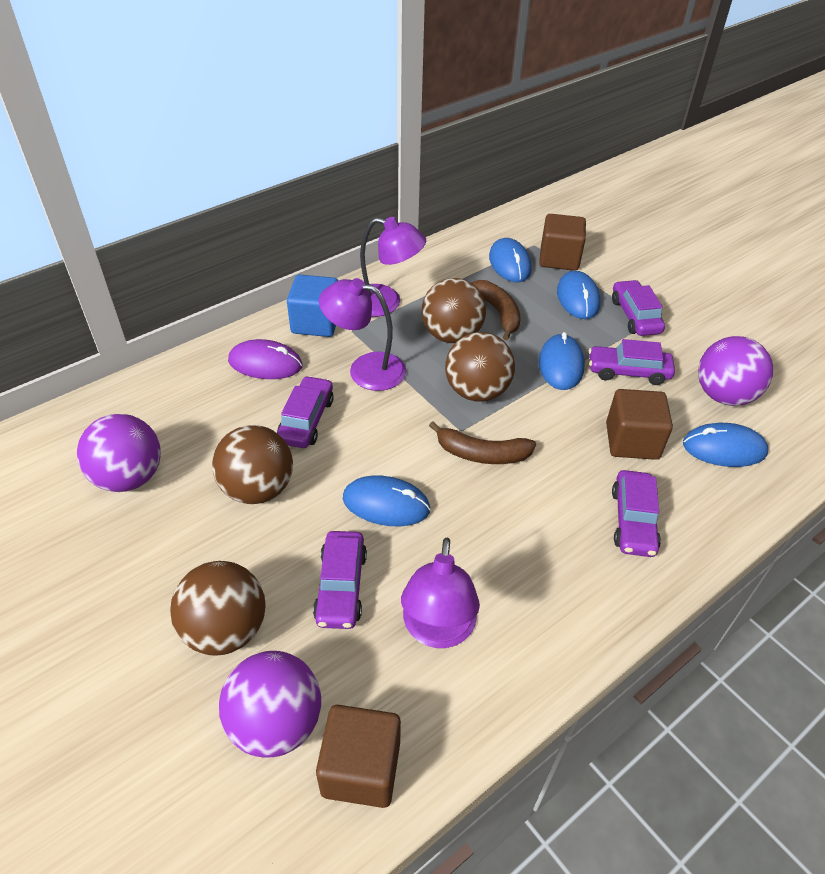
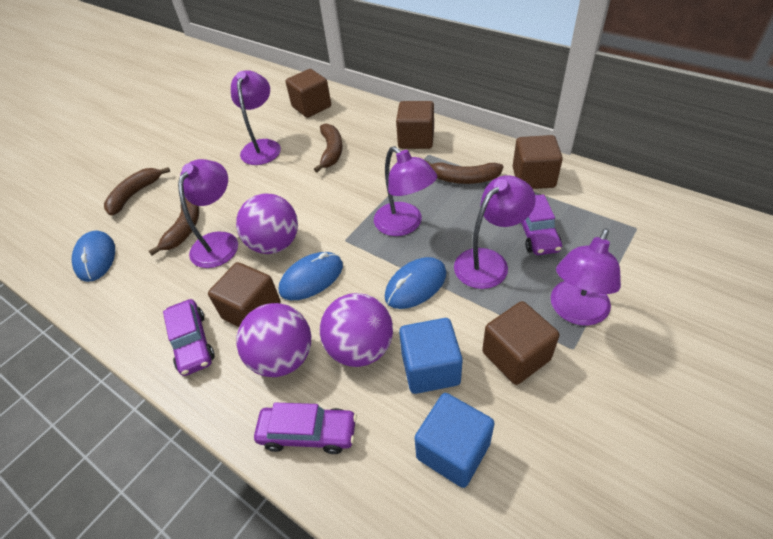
blue cube: 1 -> 2
blue mouse: 5 -> 3
brown ball: 4 -> 0
brown banana: 2 -> 4
brown cube: 3 -> 5
purple car: 5 -> 3
purple lamp: 3 -> 5
purple mouse: 1 -> 0

